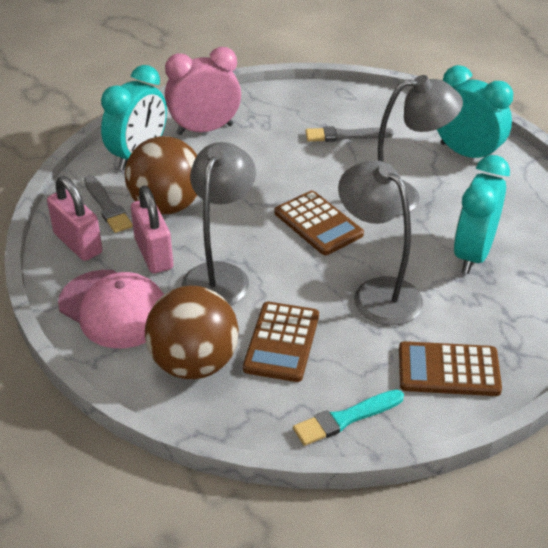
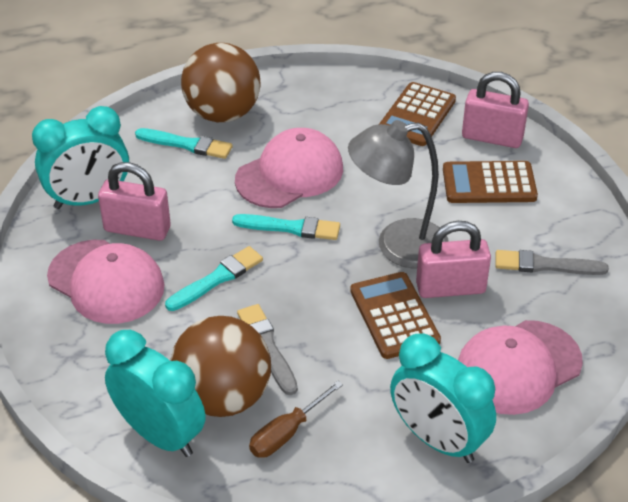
brown screwdriver: 0 -> 1
grey lamp: 3 -> 1
pink cap: 1 -> 3
pink clock: 1 -> 0
pink padlock: 2 -> 3
turquoise brush: 1 -> 3

